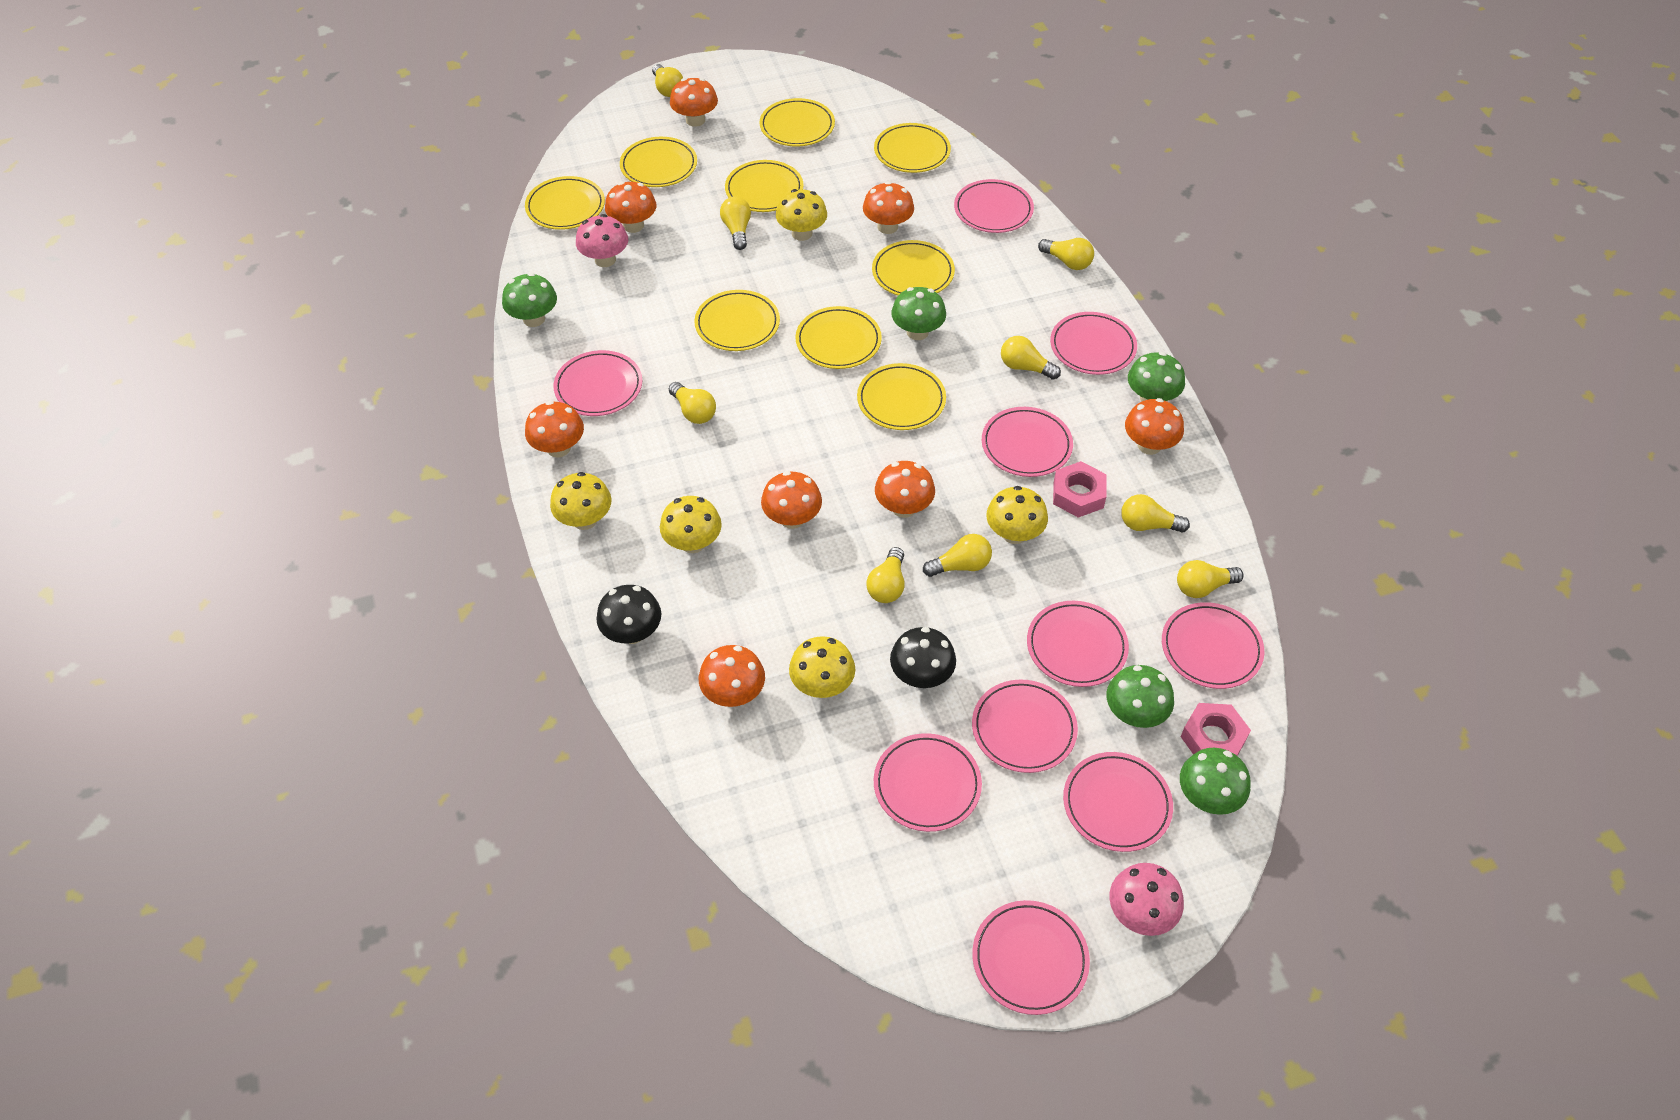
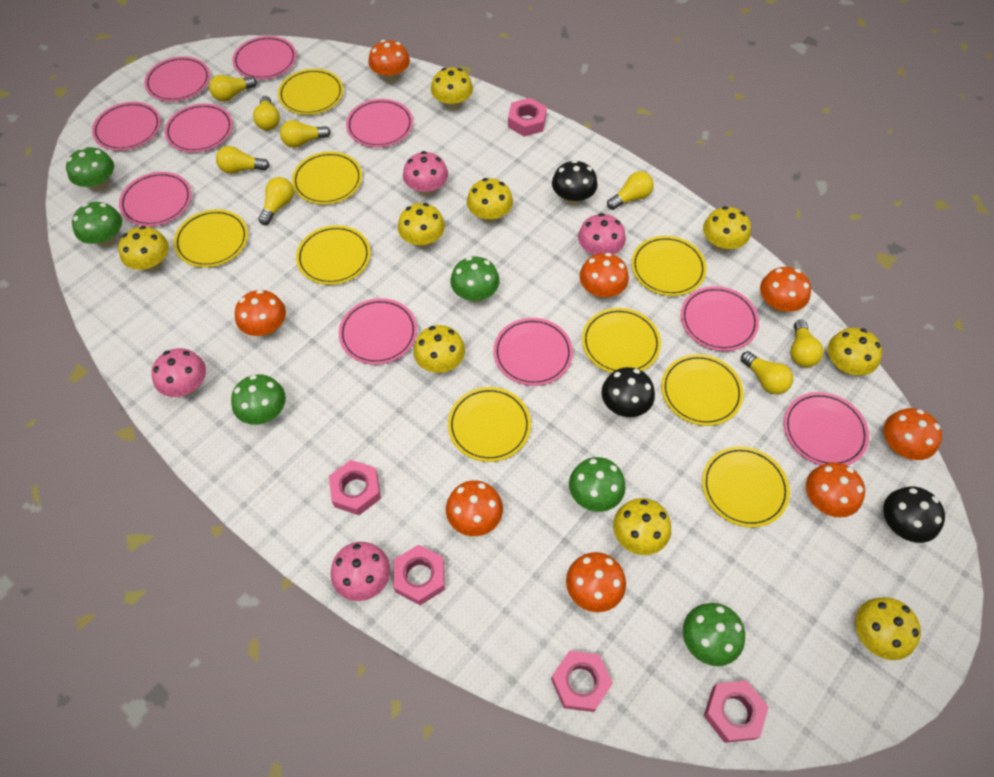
black mushroom: 2 -> 3
green mushroom: 5 -> 6
pink mushroom: 2 -> 4
pink nut: 2 -> 5
yellow light bulb: 9 -> 8
yellow mushroom: 5 -> 9

